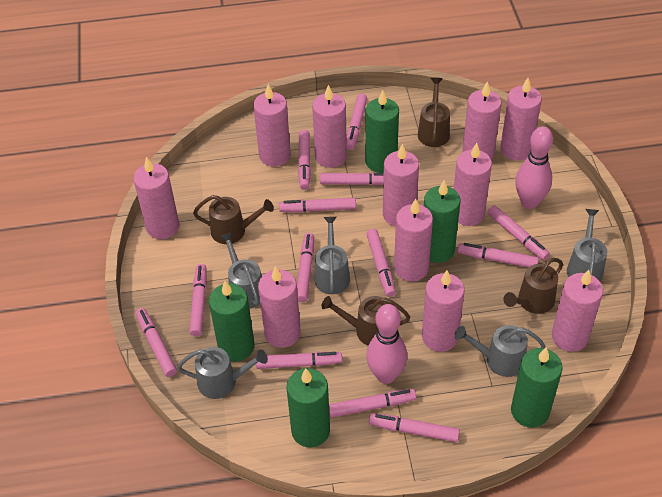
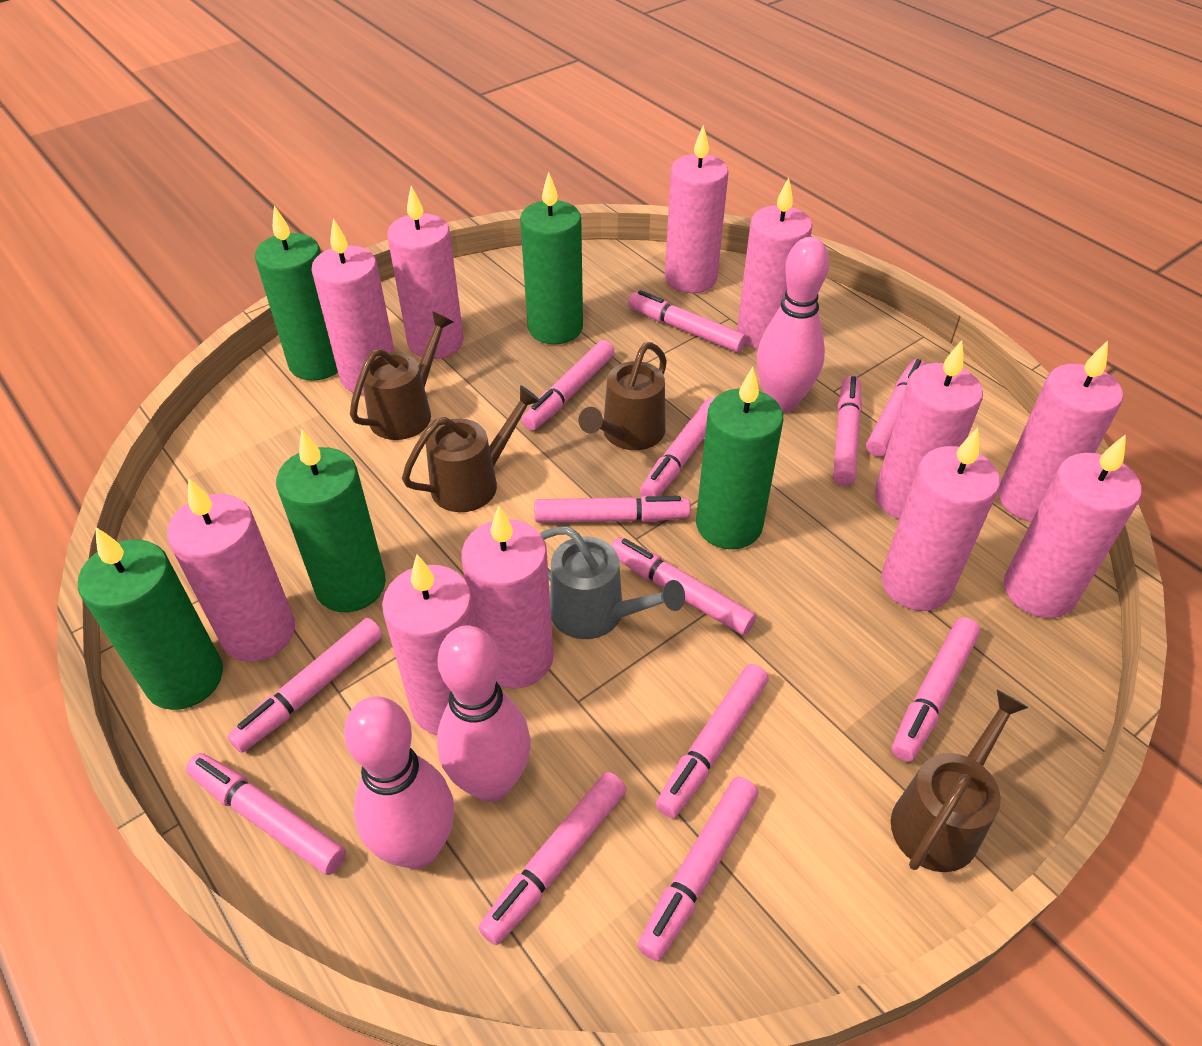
grey watering can: 5 -> 1
pink bowling pin: 2 -> 3

